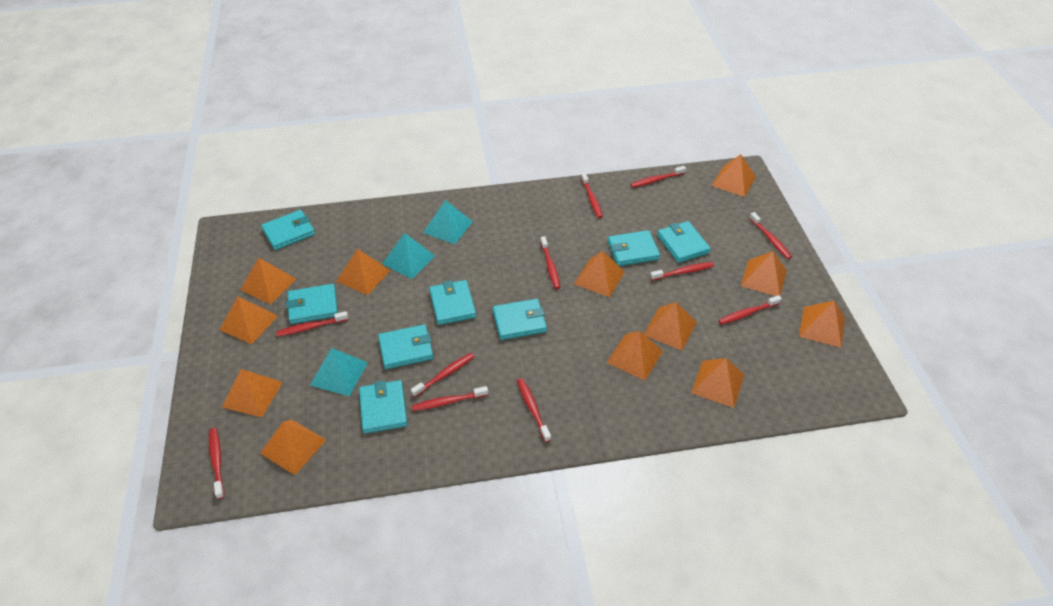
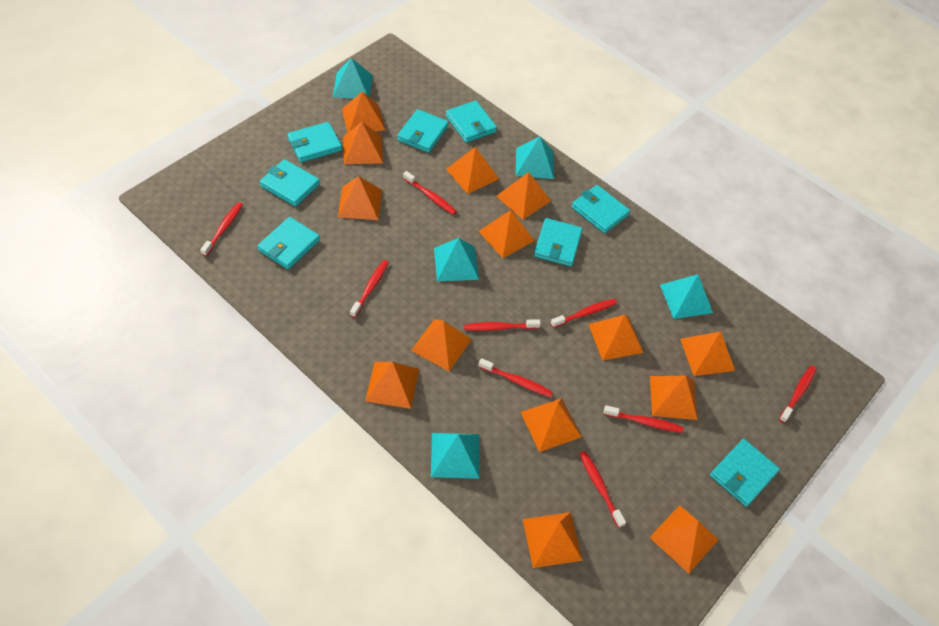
orange pyramid: 12 -> 14
red toothbrush: 11 -> 9
turquoise pyramid: 3 -> 5

